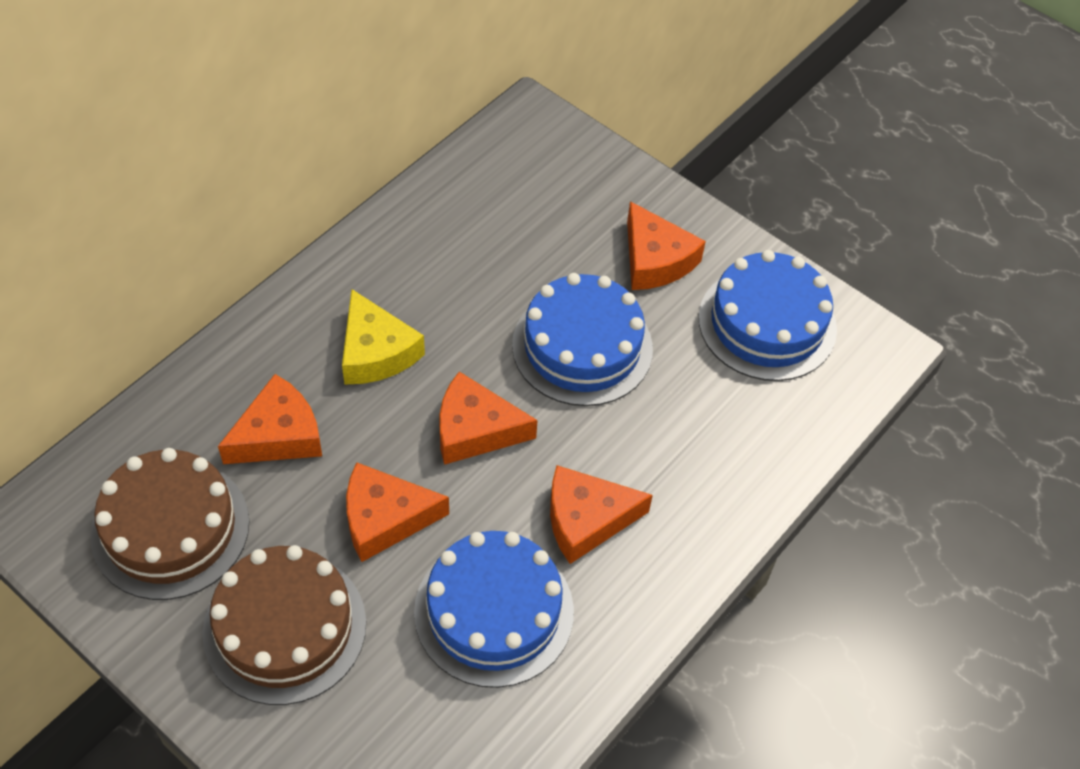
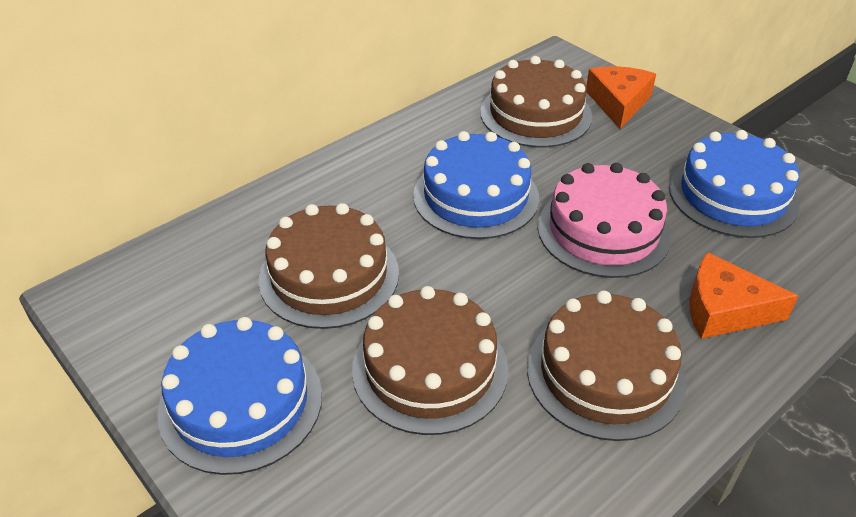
brown cake: 2 -> 4
orange cheese: 5 -> 2
pink cake: 0 -> 1
yellow cheese: 1 -> 0

